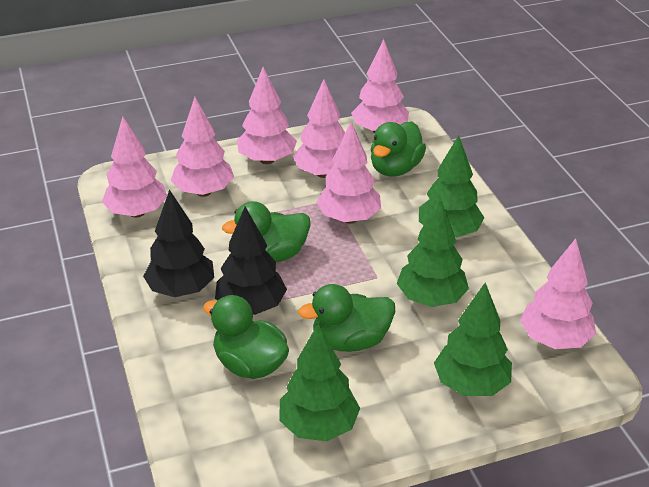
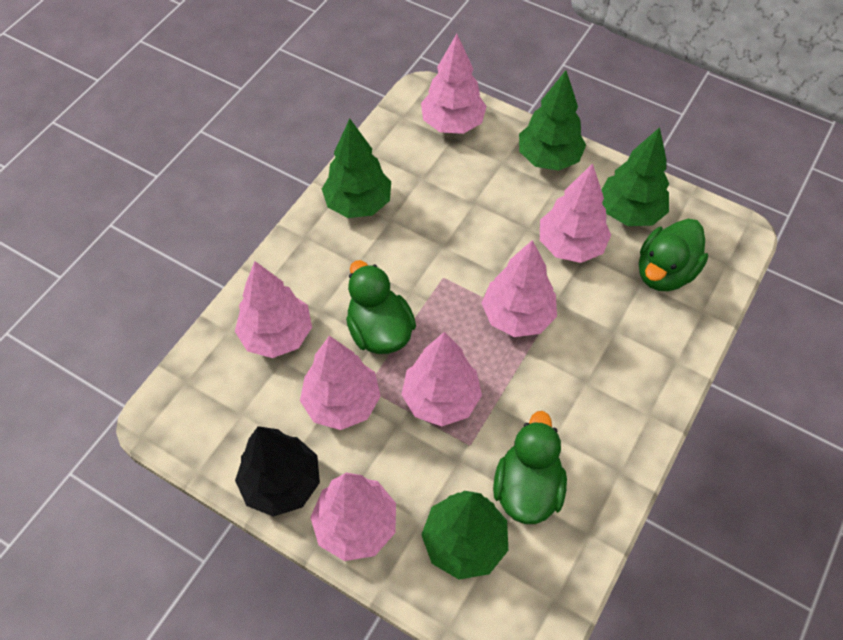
black tree: 2 -> 1
green duck: 4 -> 3

